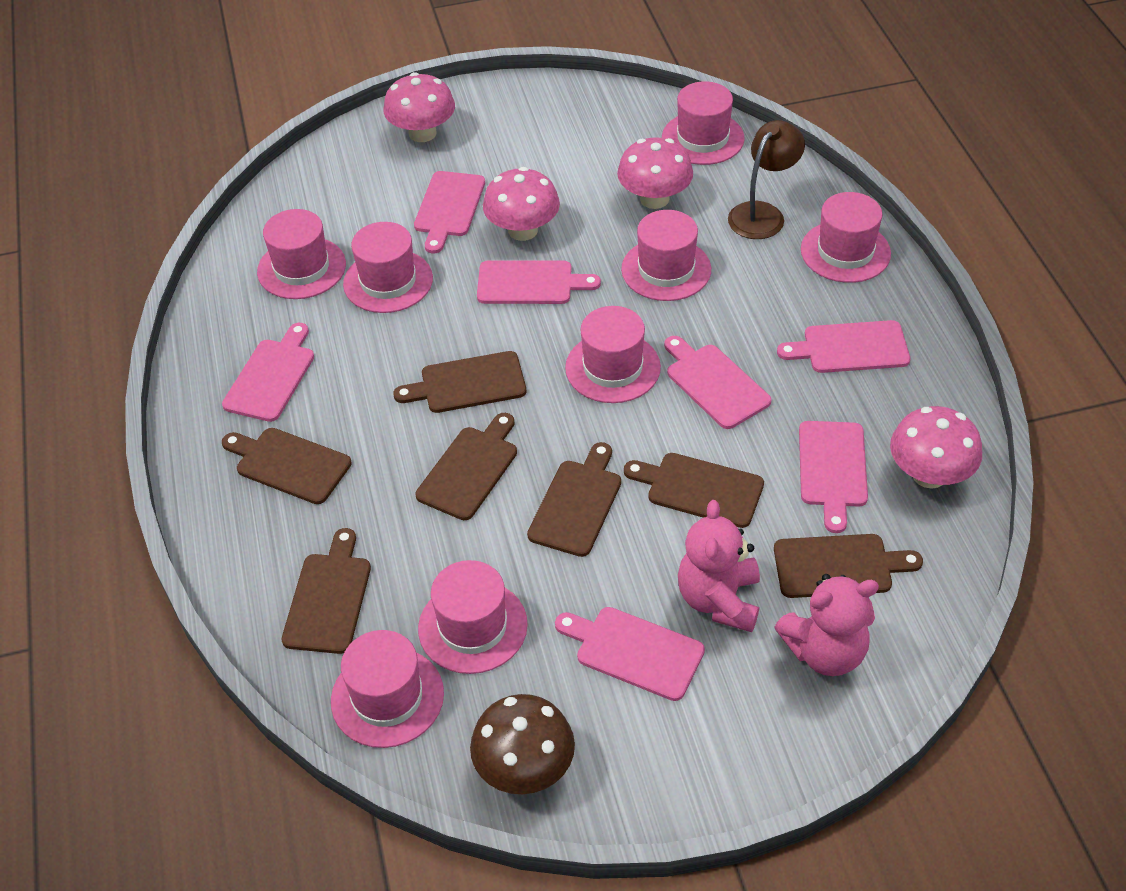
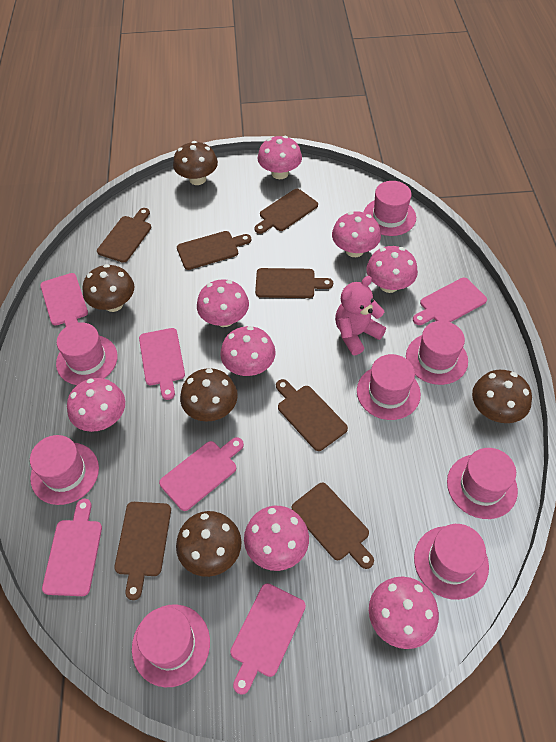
brown lamp: 1 -> 0
brown mushroom: 1 -> 5
pink cutting board: 7 -> 6
pink mushroom: 4 -> 8
pink teddy bear: 2 -> 1

